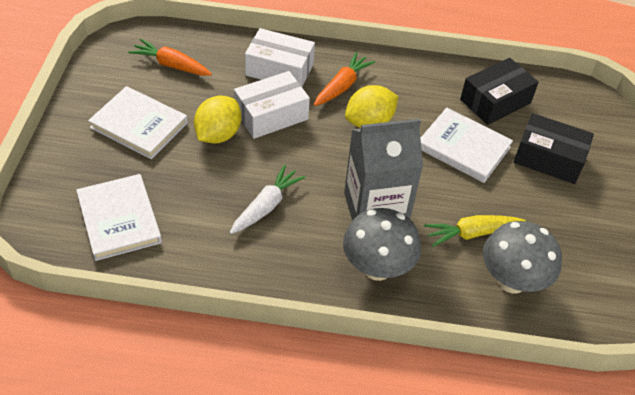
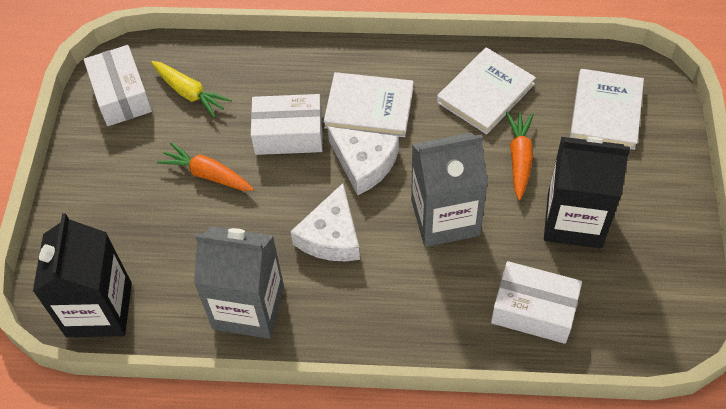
black box: 2 -> 0
black carton: 0 -> 2
grey carton: 1 -> 2
grey mushroom: 2 -> 0
white box: 2 -> 3
white carrot: 1 -> 0
white cheese: 0 -> 2
yellow lemon: 2 -> 0

